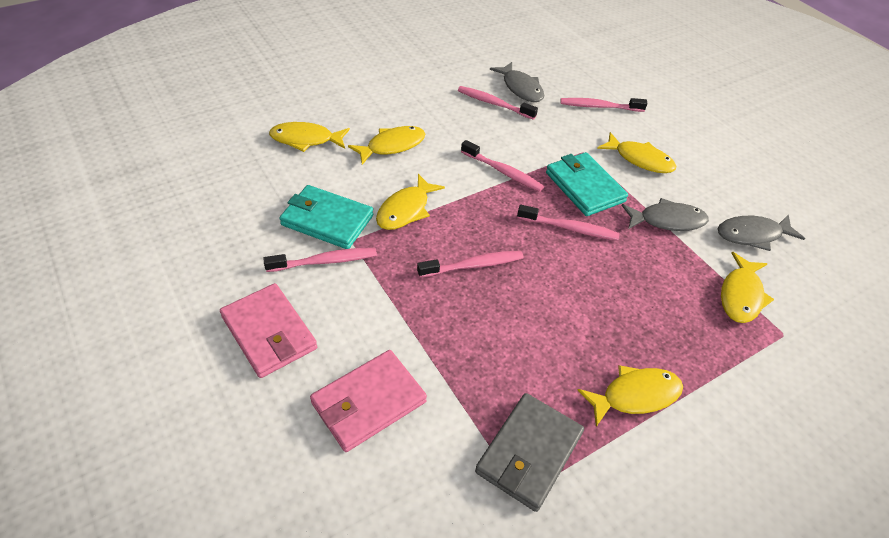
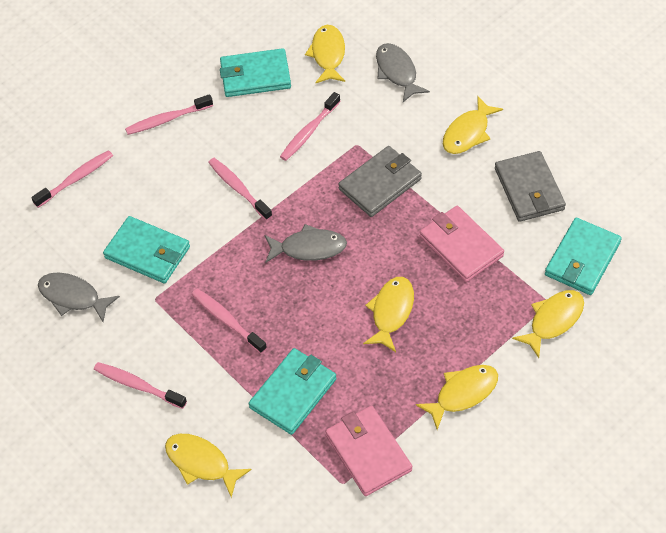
grey wallet: 1 -> 2
turquoise wallet: 2 -> 4

